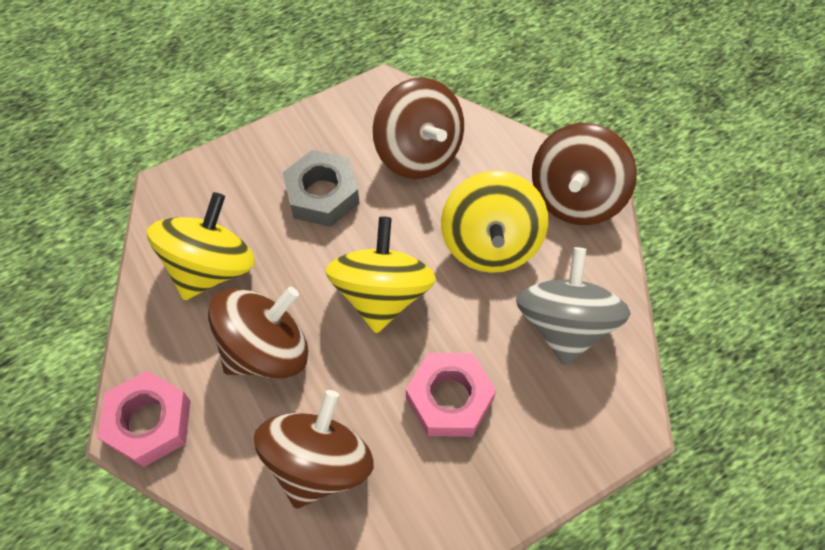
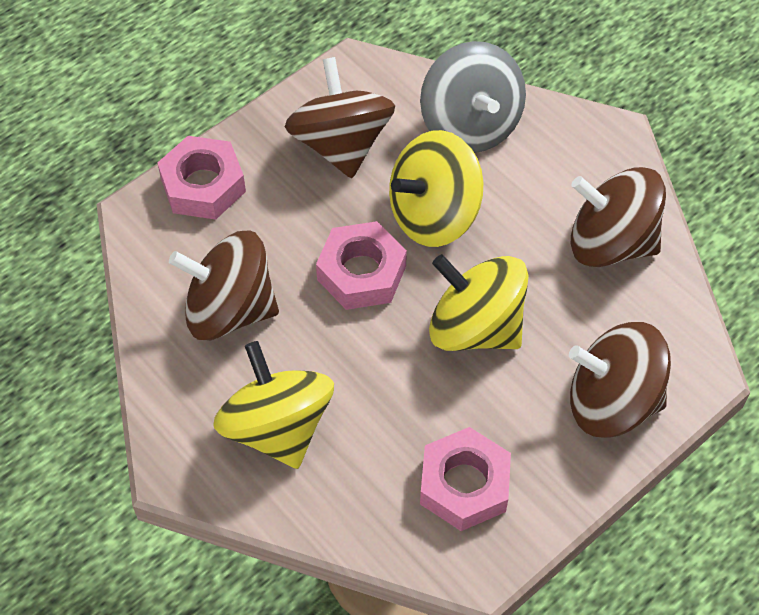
grey nut: 1 -> 0
pink nut: 2 -> 3

